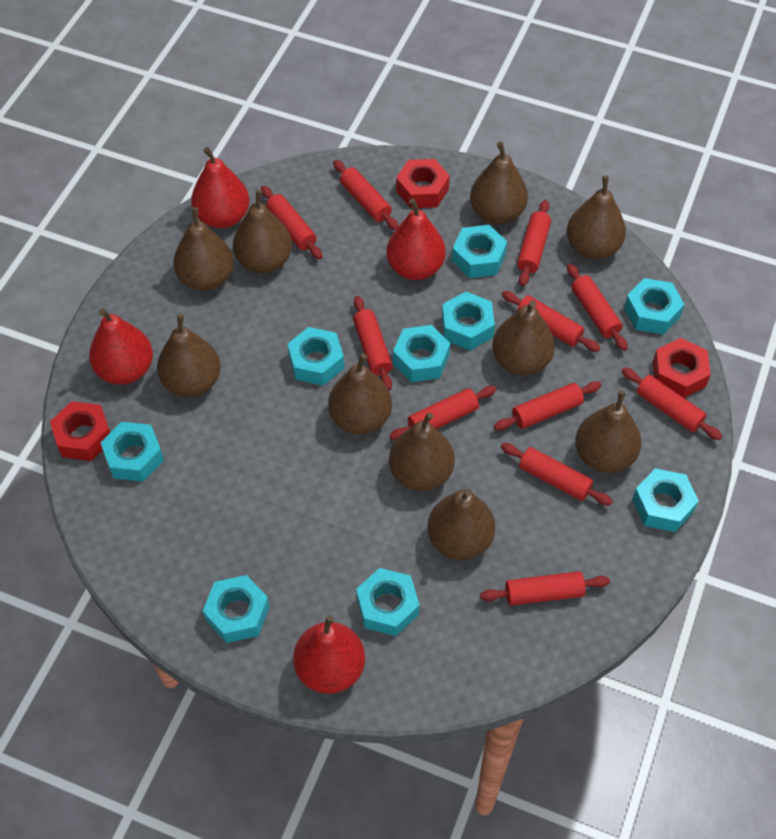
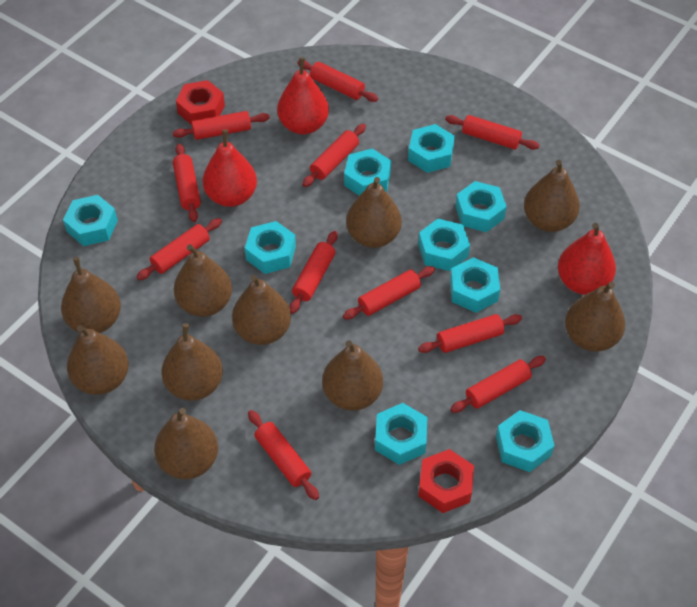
red nut: 3 -> 2
red pear: 4 -> 3

